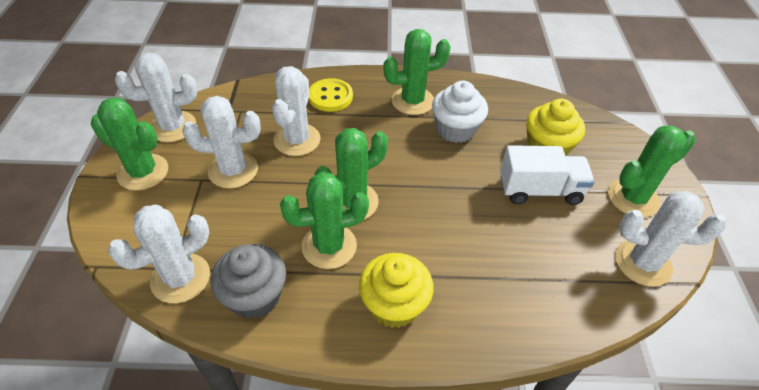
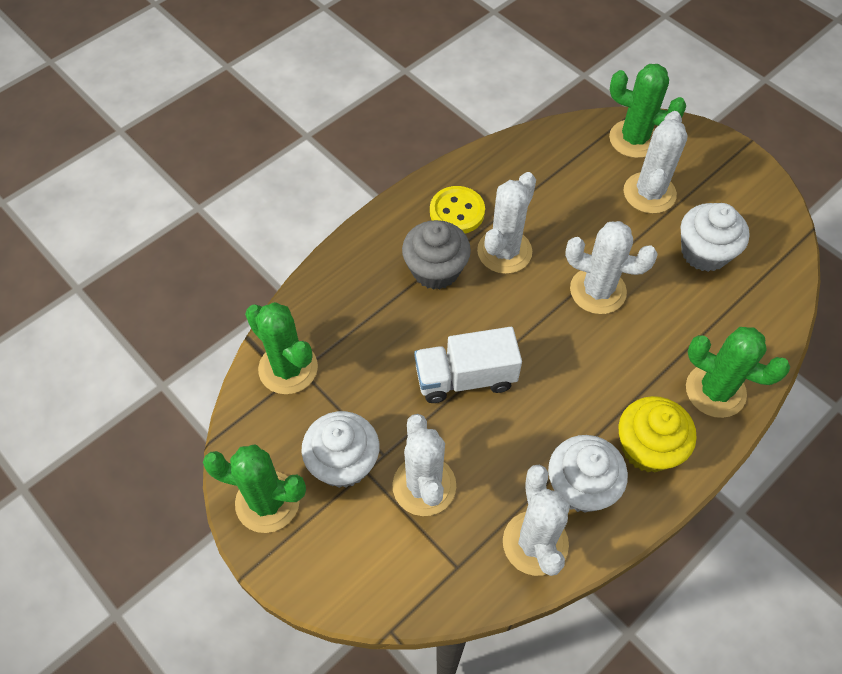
green cactus: 5 -> 4
white cupcake: 1 -> 3
yellow cupcake: 2 -> 1

